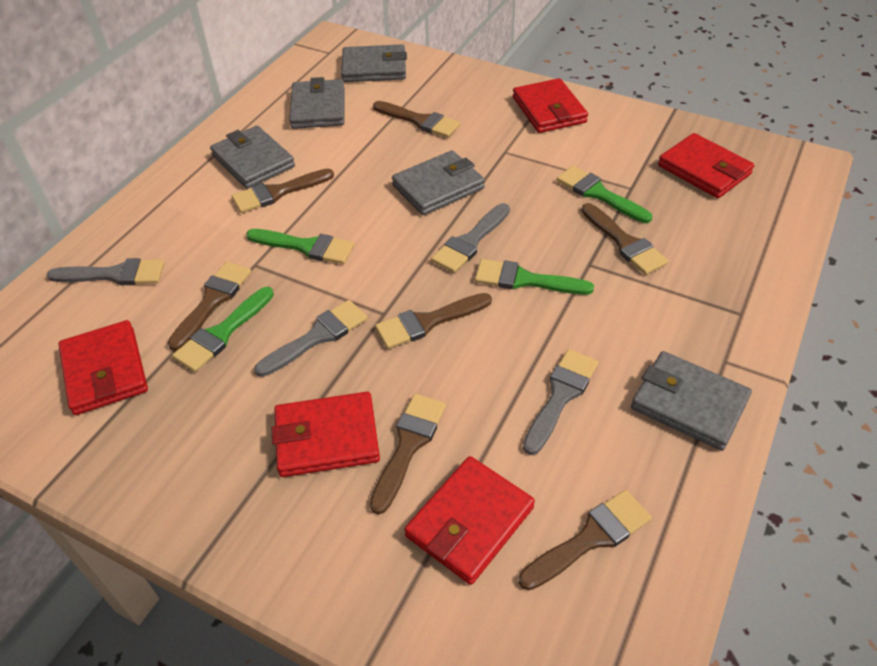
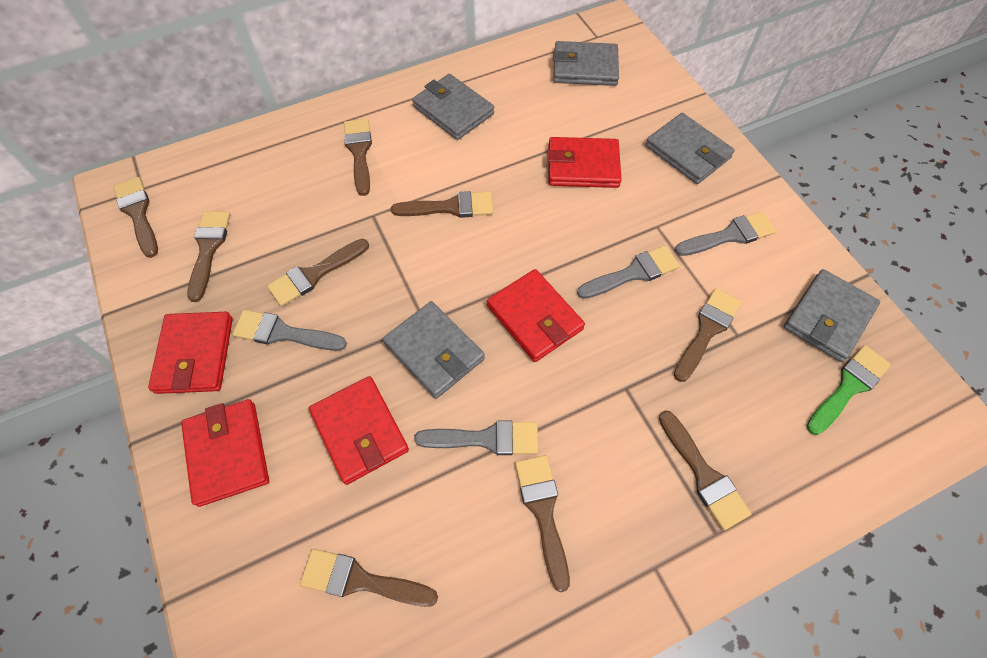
brown brush: 7 -> 9
green brush: 4 -> 1

